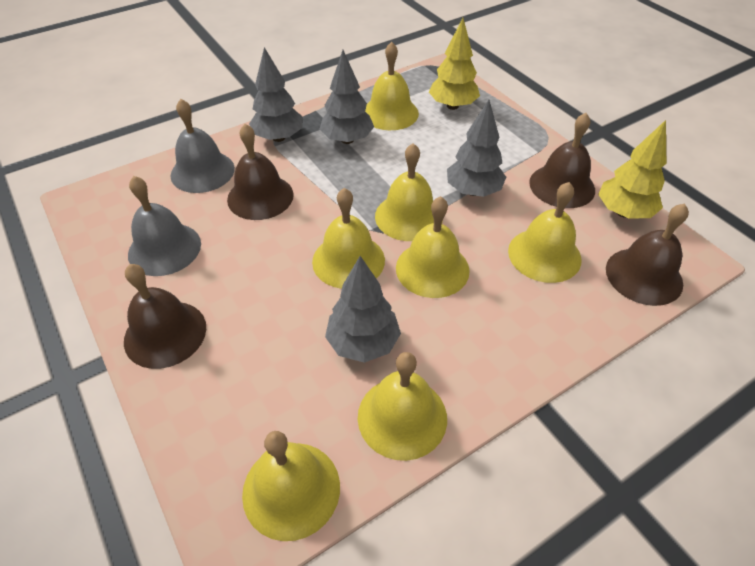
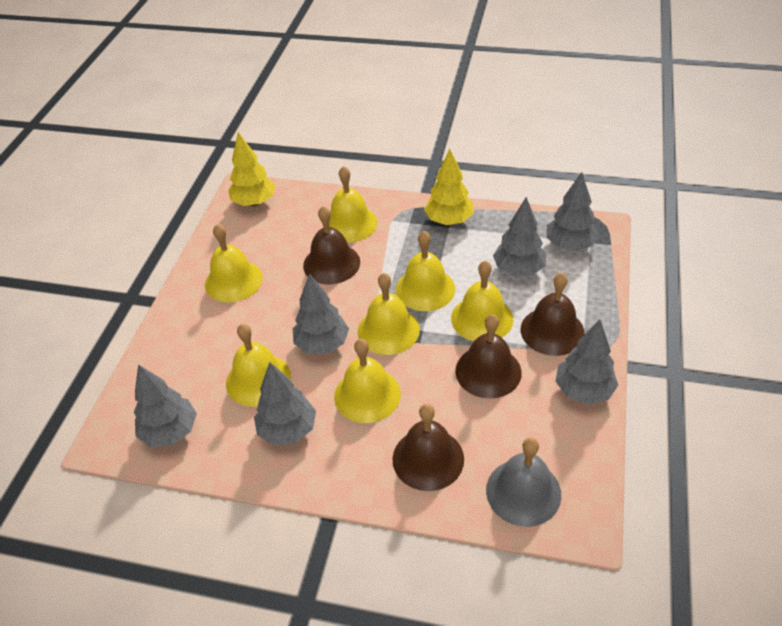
grey bell: 2 -> 1
grey tree: 4 -> 6

